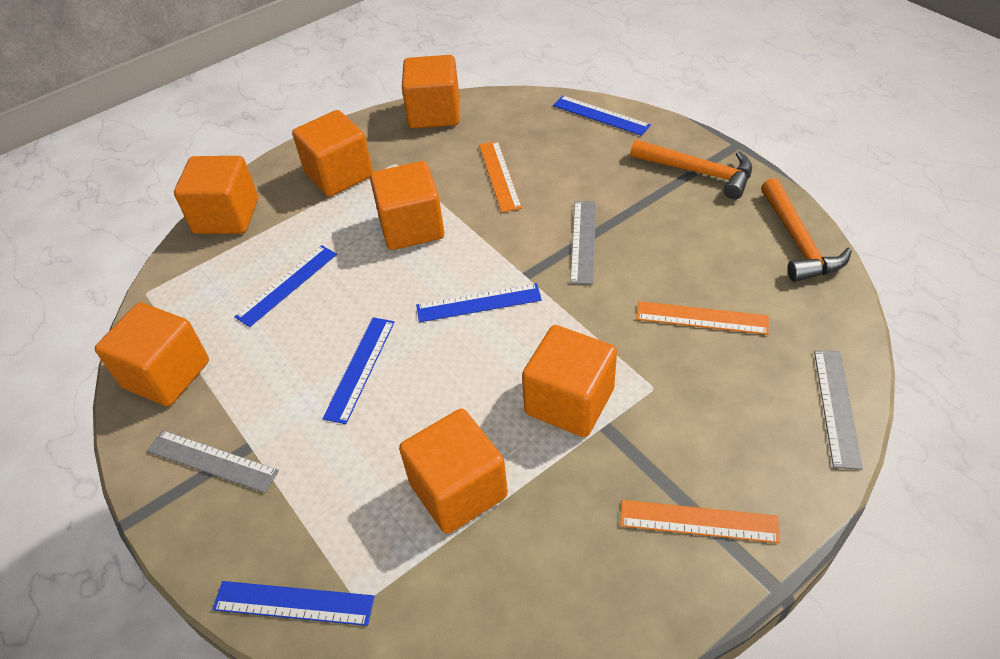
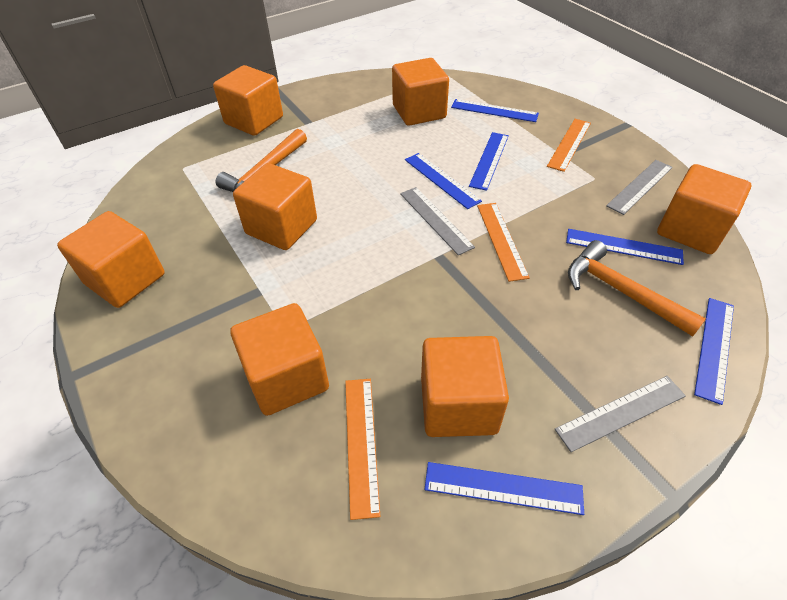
blue ruler: 5 -> 6

